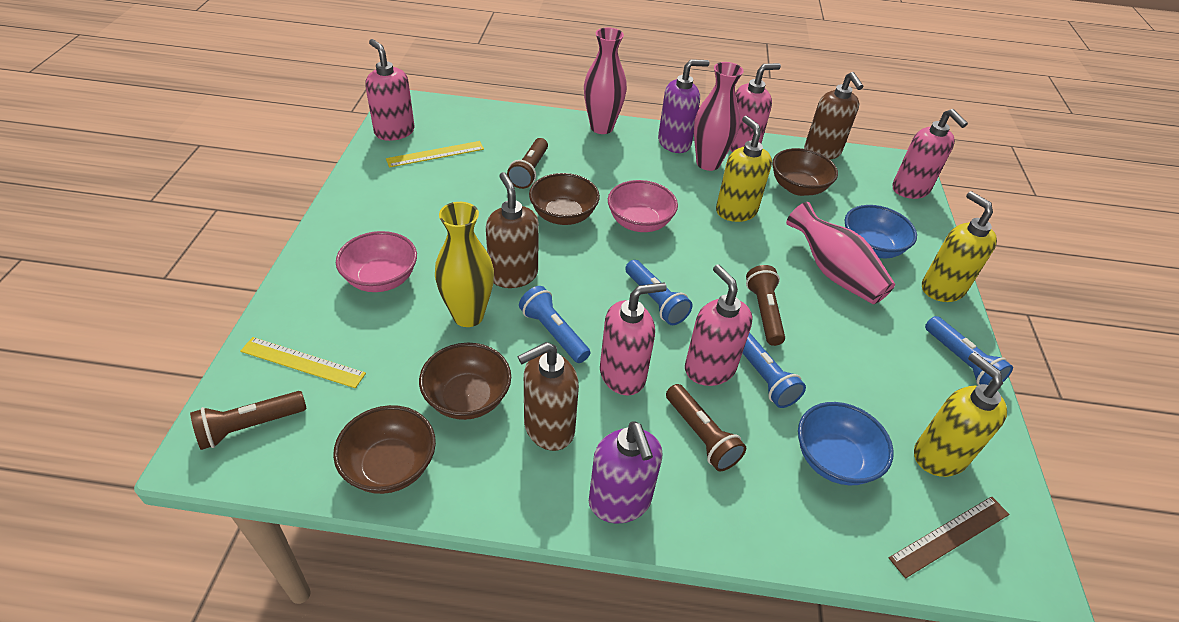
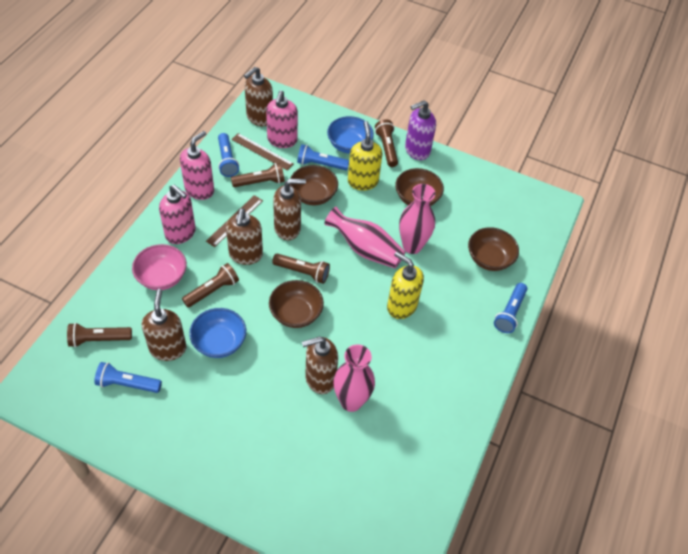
brown flashlight: 4 -> 5
brown ruler: 1 -> 2
brown soap dispenser: 3 -> 5
pink bowl: 2 -> 1
pink soap dispenser: 5 -> 3
purple soap dispenser: 2 -> 1
yellow ruler: 2 -> 0
yellow soap dispenser: 3 -> 2
yellow vase: 1 -> 0

